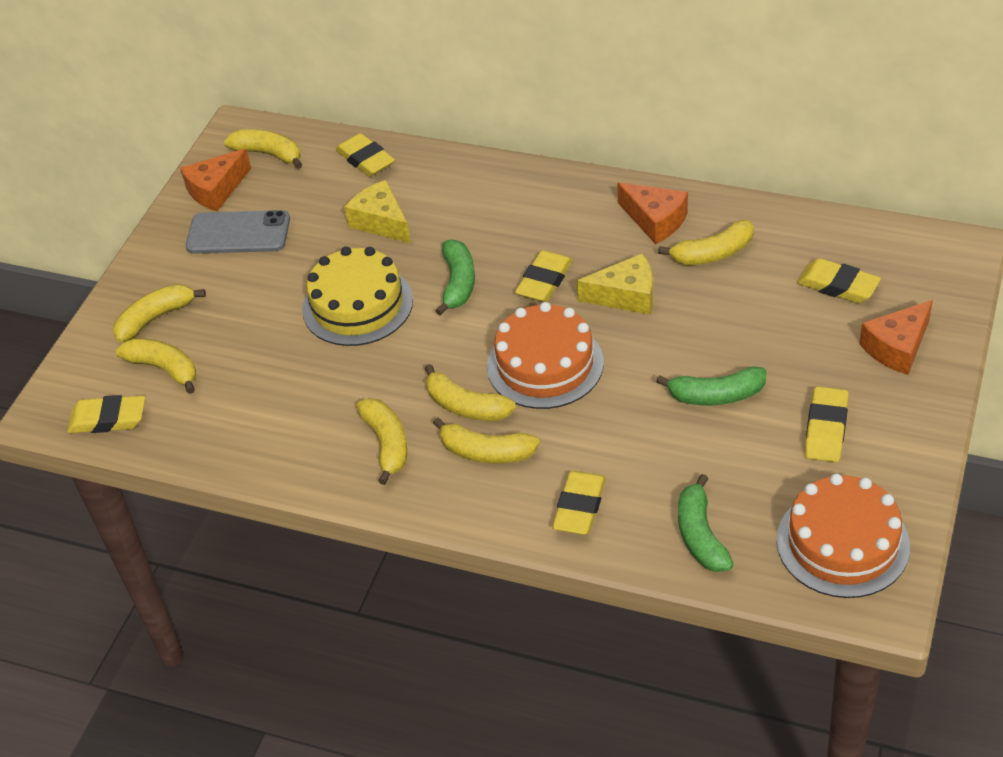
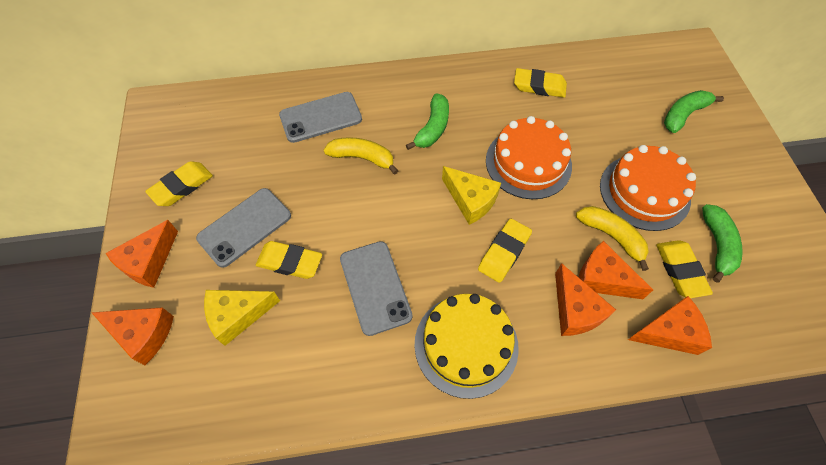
grey phone: 1 -> 3
orange cheese: 3 -> 5
yellow banana: 7 -> 2
yellow eraser: 6 -> 5

